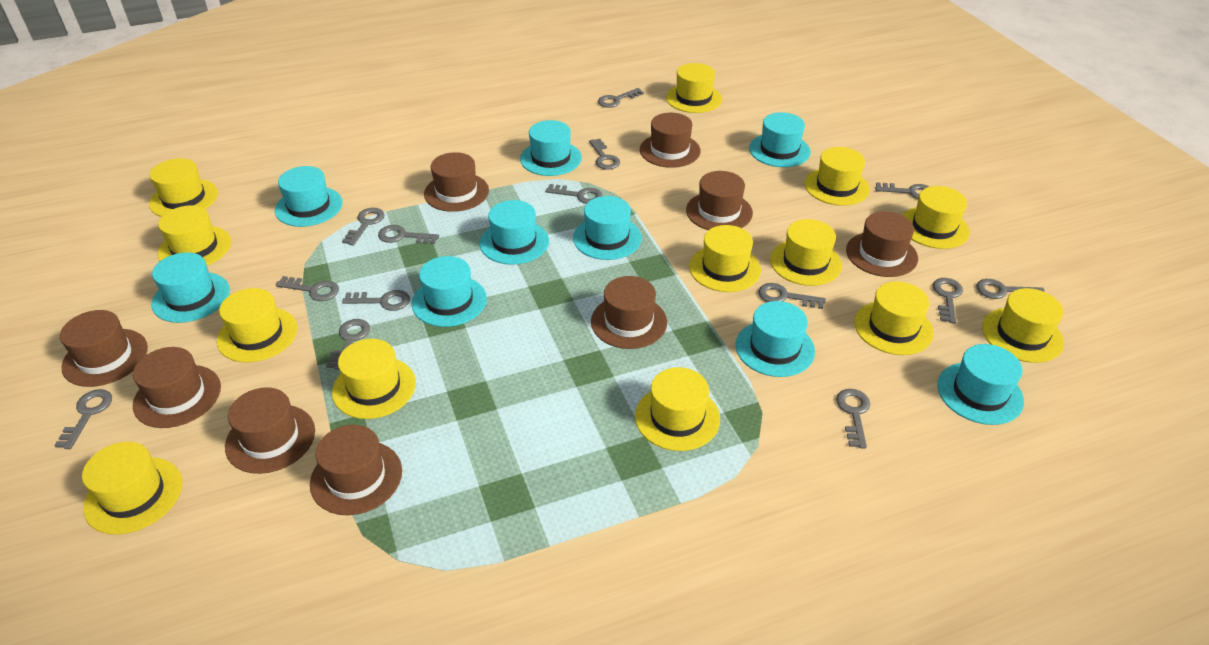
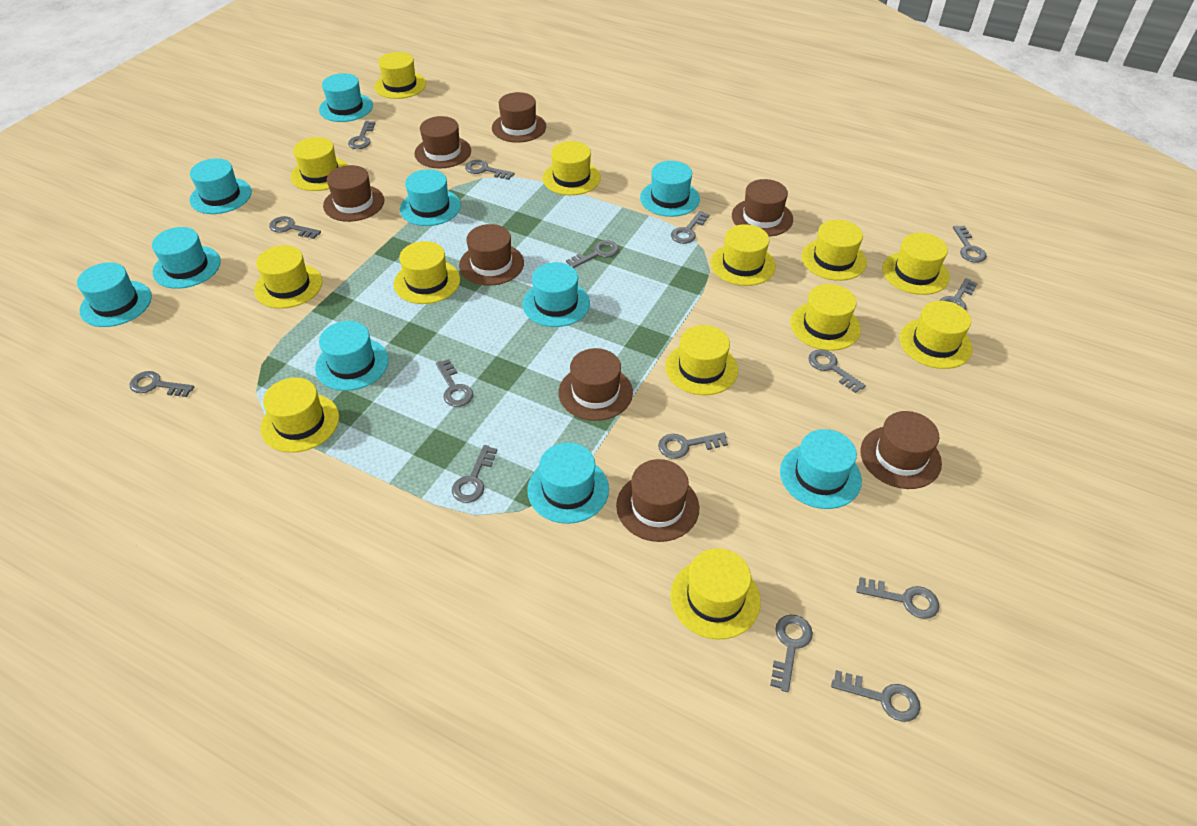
brown hat: 9 -> 8
grey key: 14 -> 15
turquoise hat: 9 -> 10

